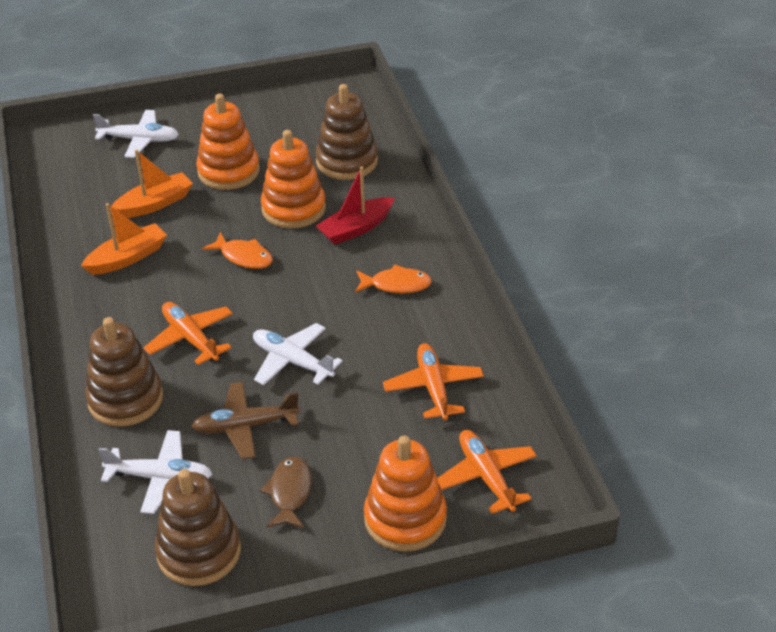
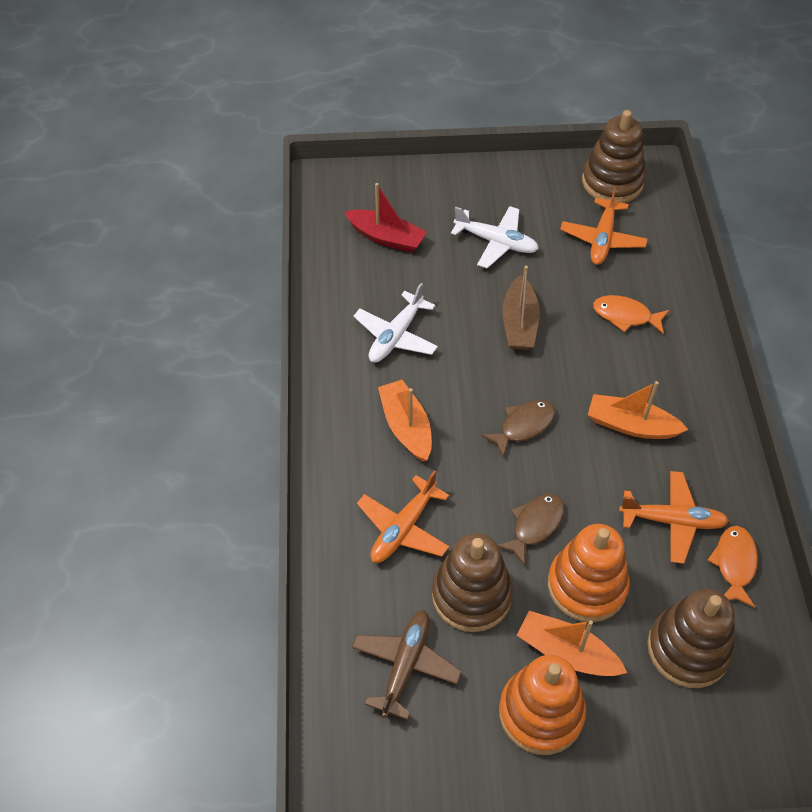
brown boat: 0 -> 1
brown fish: 1 -> 2
orange boat: 2 -> 3
orange stacking toy: 3 -> 2
white plane: 3 -> 2

